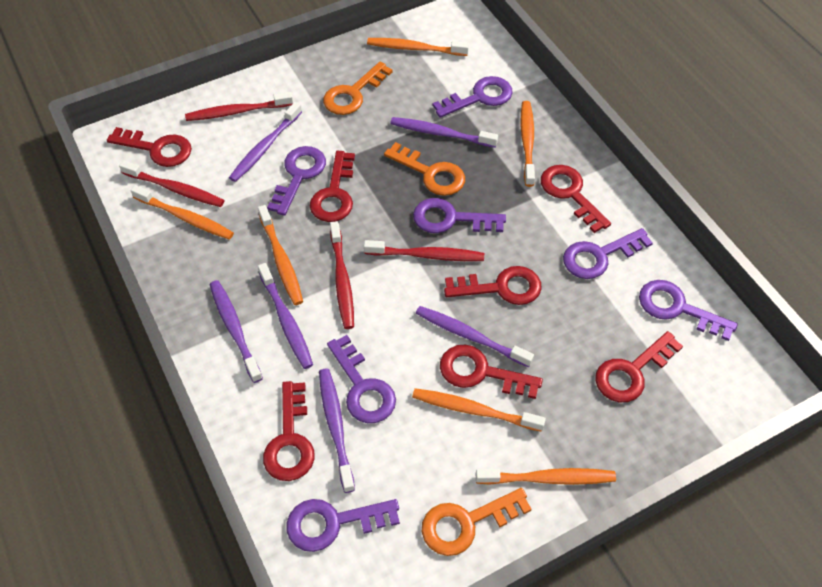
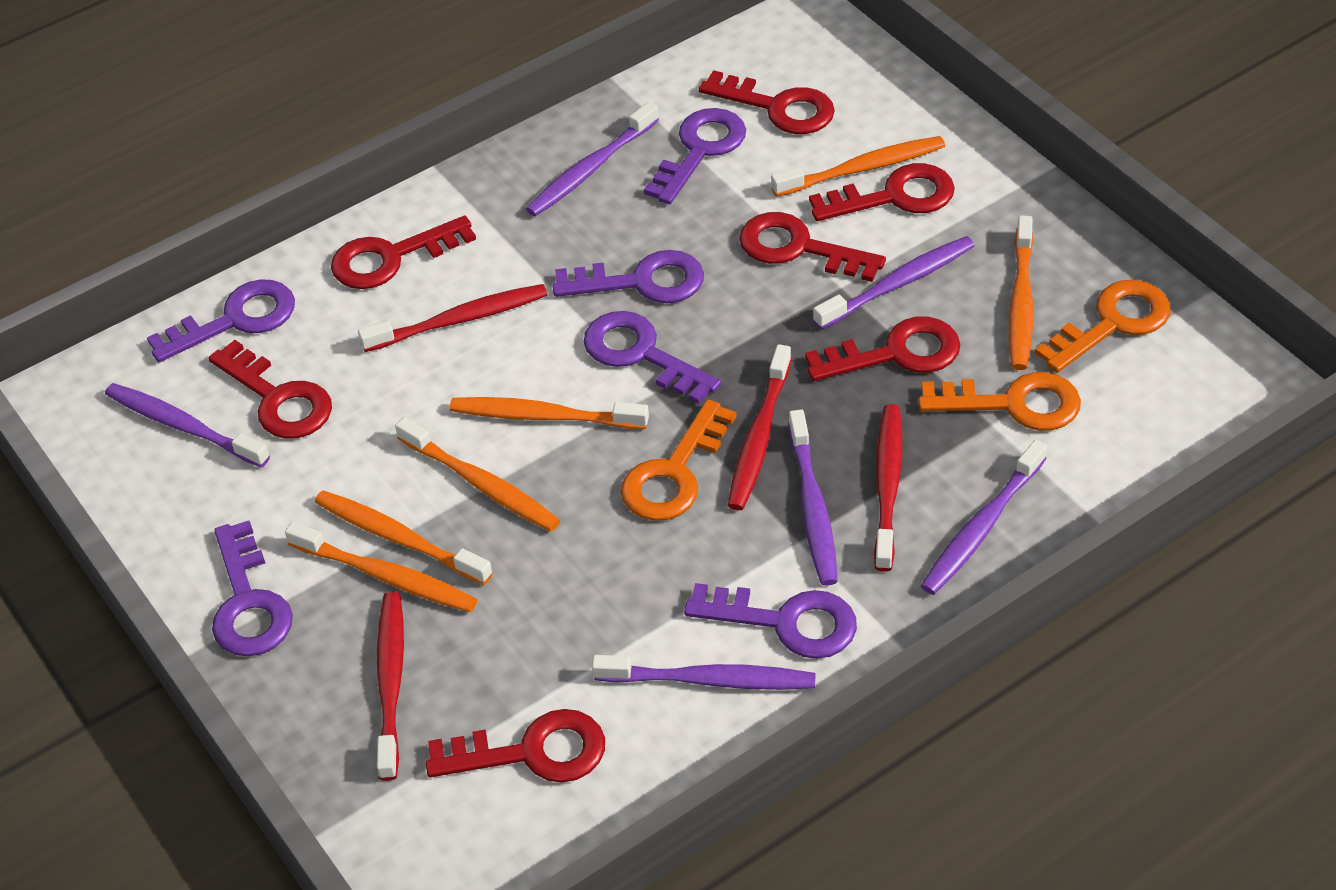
purple key: 7 -> 6

